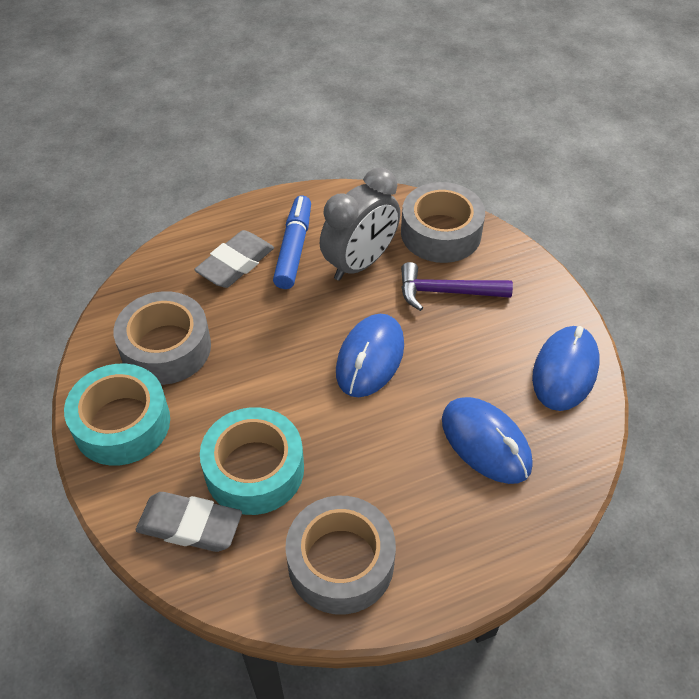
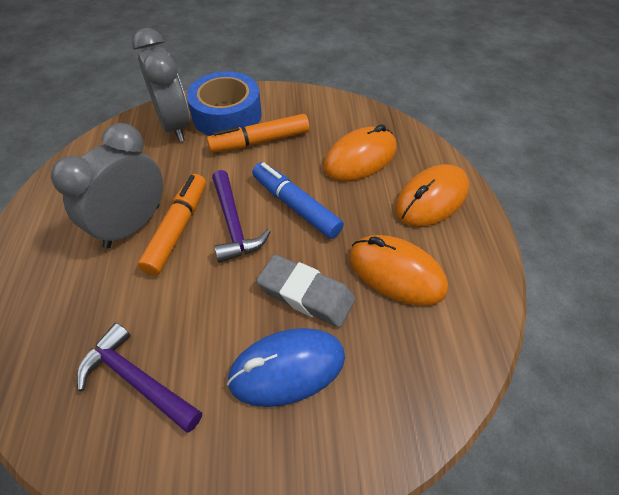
blue mouse: 3 -> 1
blue tape: 0 -> 1
grey clock: 1 -> 2
grey eraser: 2 -> 1
grey tape: 3 -> 0
orange marker: 0 -> 2
orange mouse: 0 -> 3
purple hammer: 1 -> 2
turquoise tape: 2 -> 0

